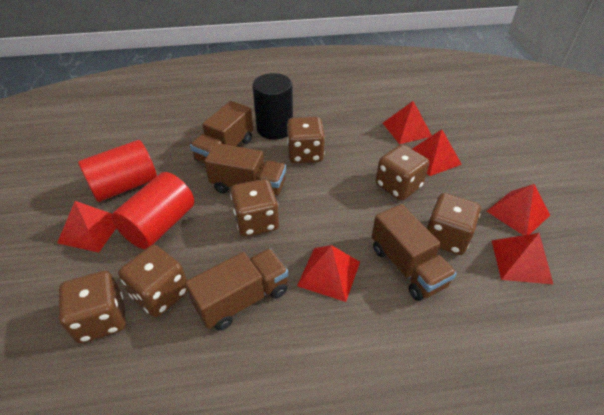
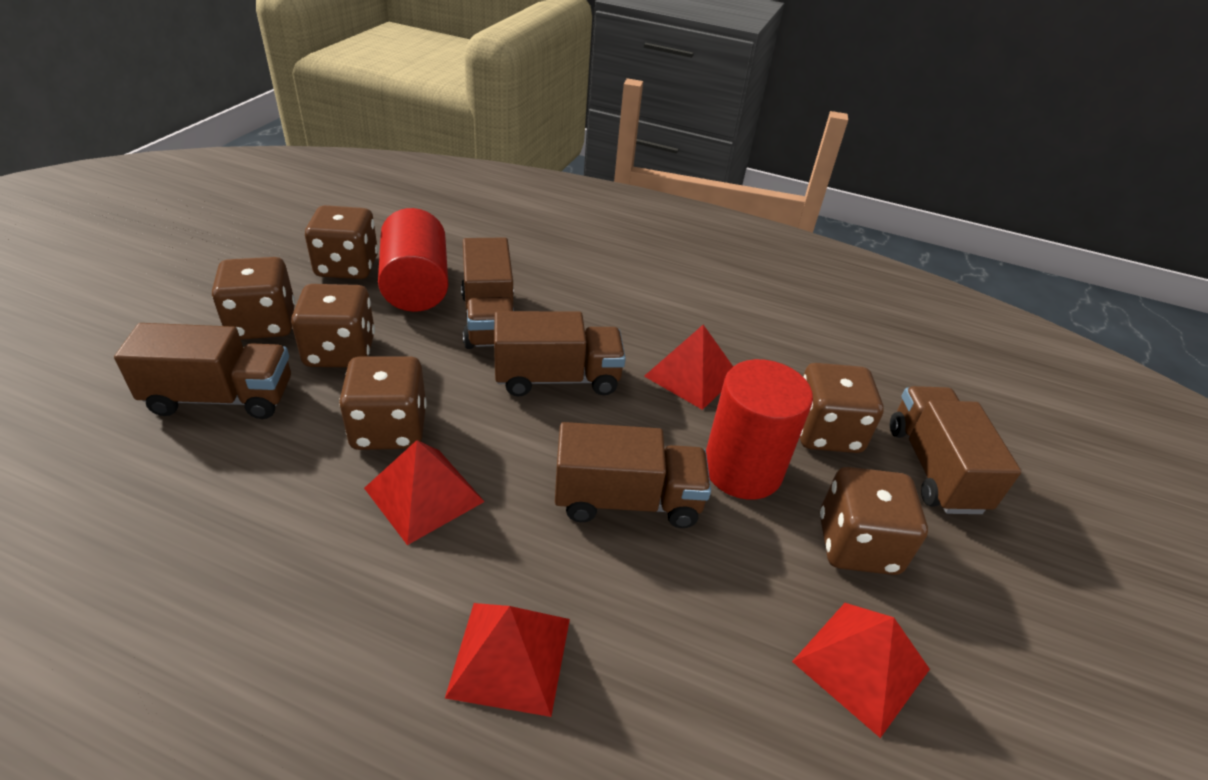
black cylinder: 1 -> 0
brown truck: 4 -> 5
red pyramid: 6 -> 4

